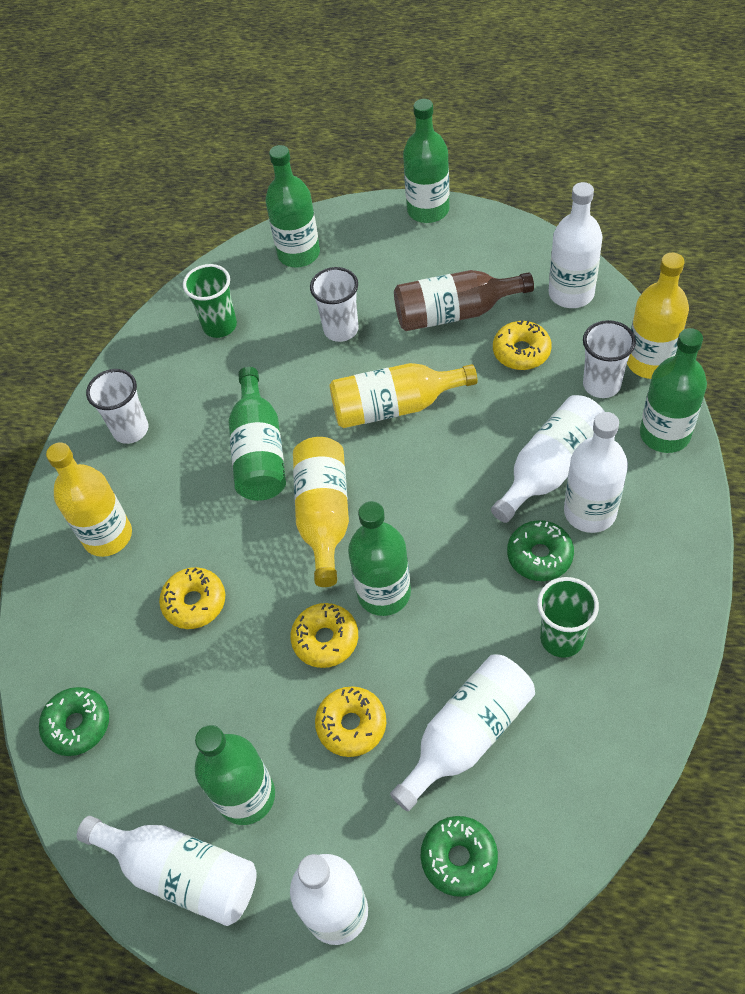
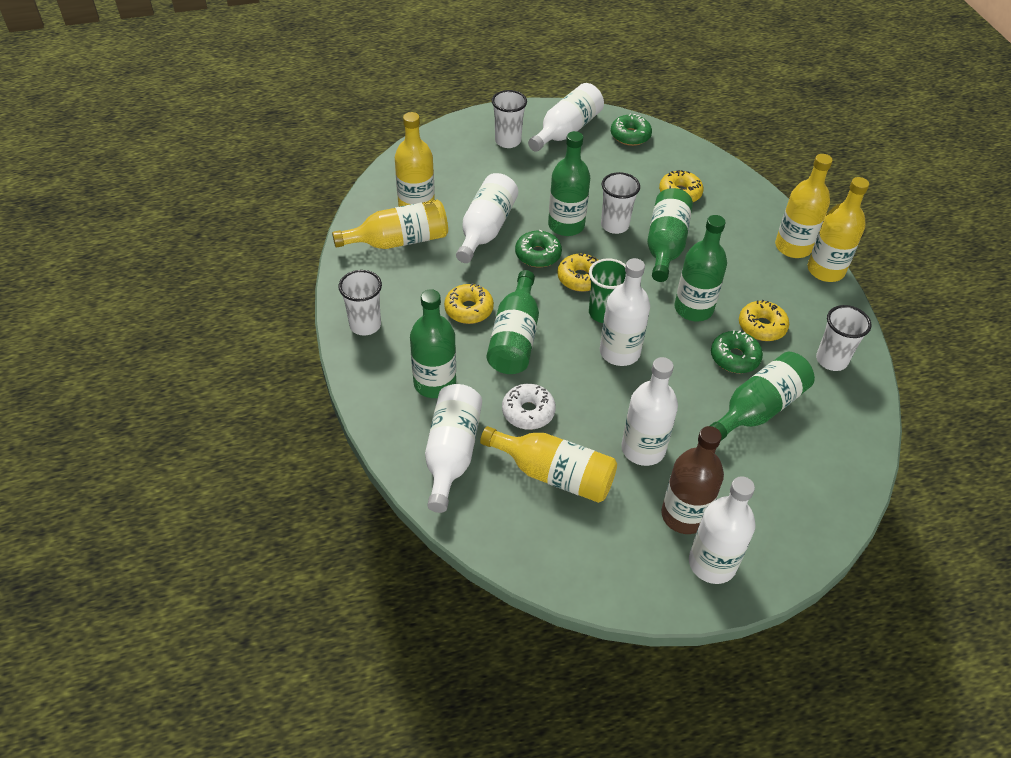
green cup: 2 -> 1
white cup: 3 -> 4
white donut: 0 -> 1
yellow bottle: 4 -> 5

